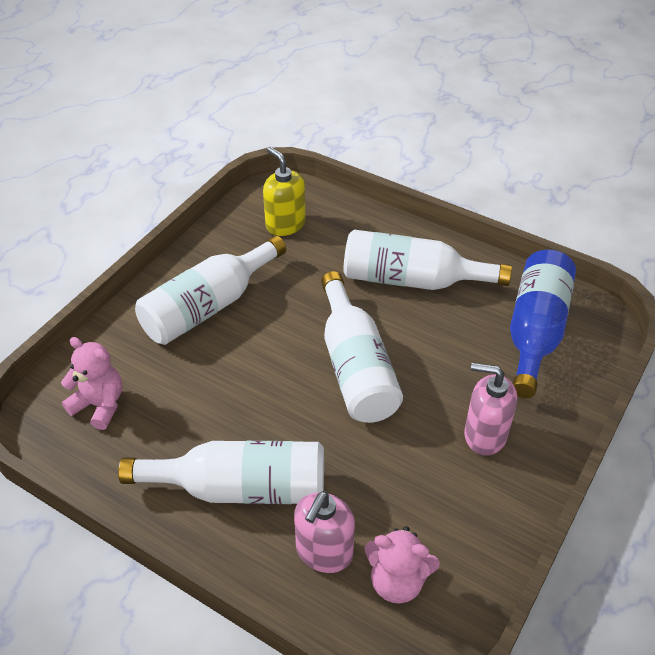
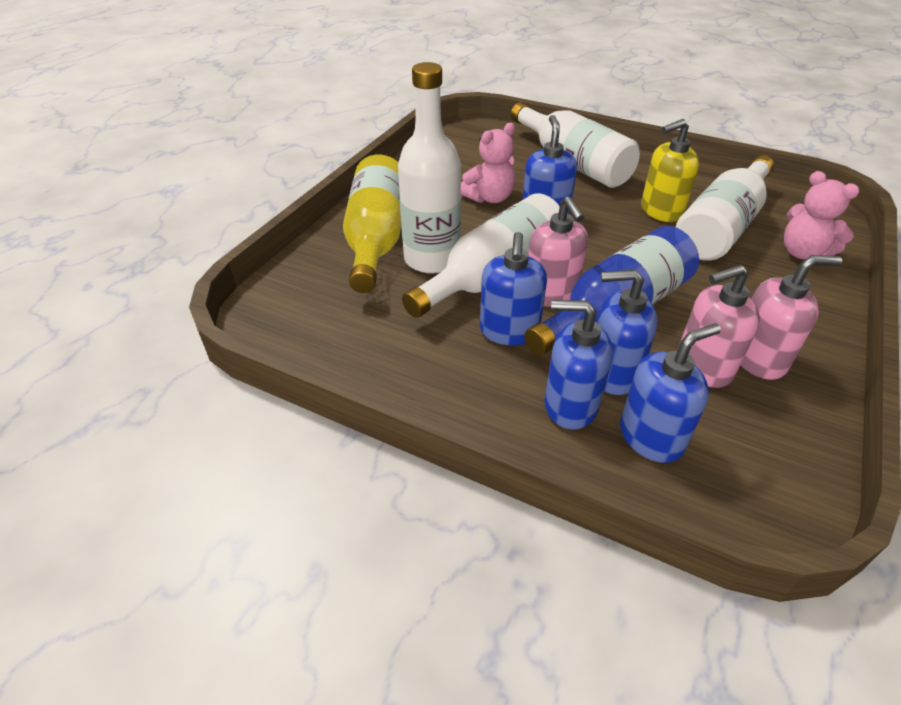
blue soap dispenser: 0 -> 5
pink soap dispenser: 2 -> 3
yellow bottle: 0 -> 1

